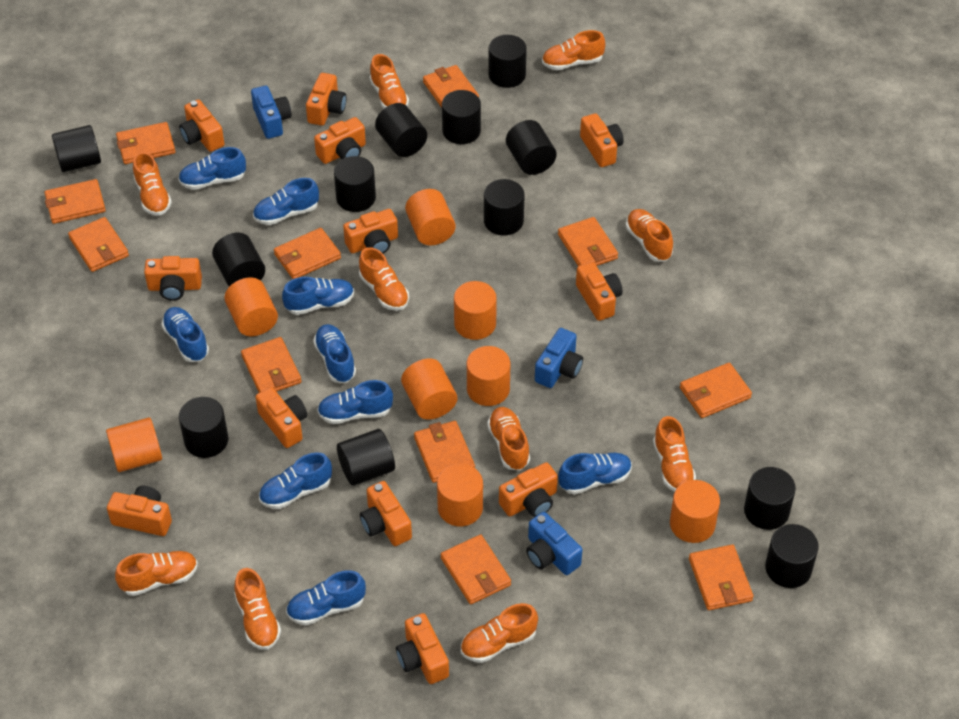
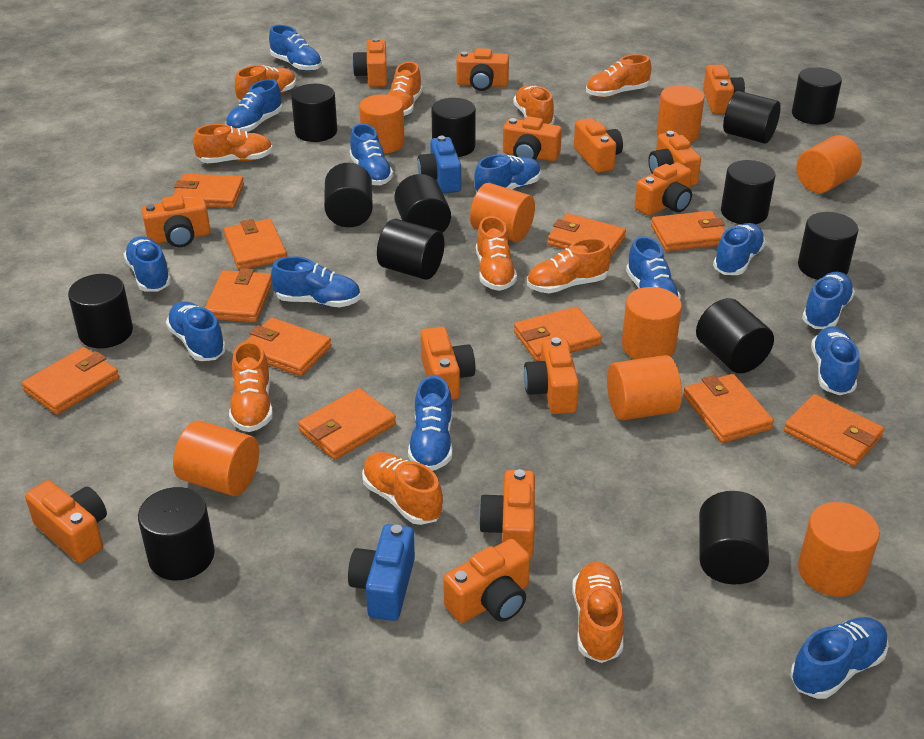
black cylinder: 12 -> 13
blue camera: 3 -> 2
blue shoe: 9 -> 13
orange camera: 12 -> 13

